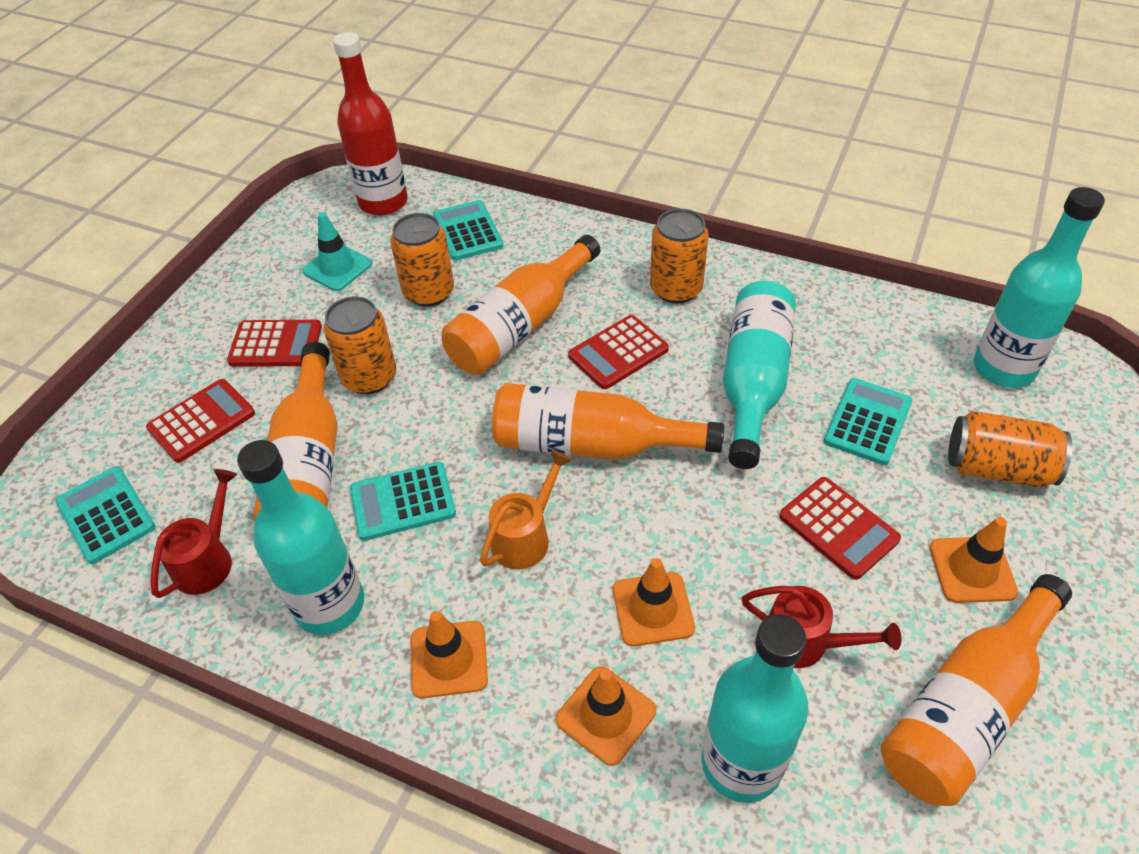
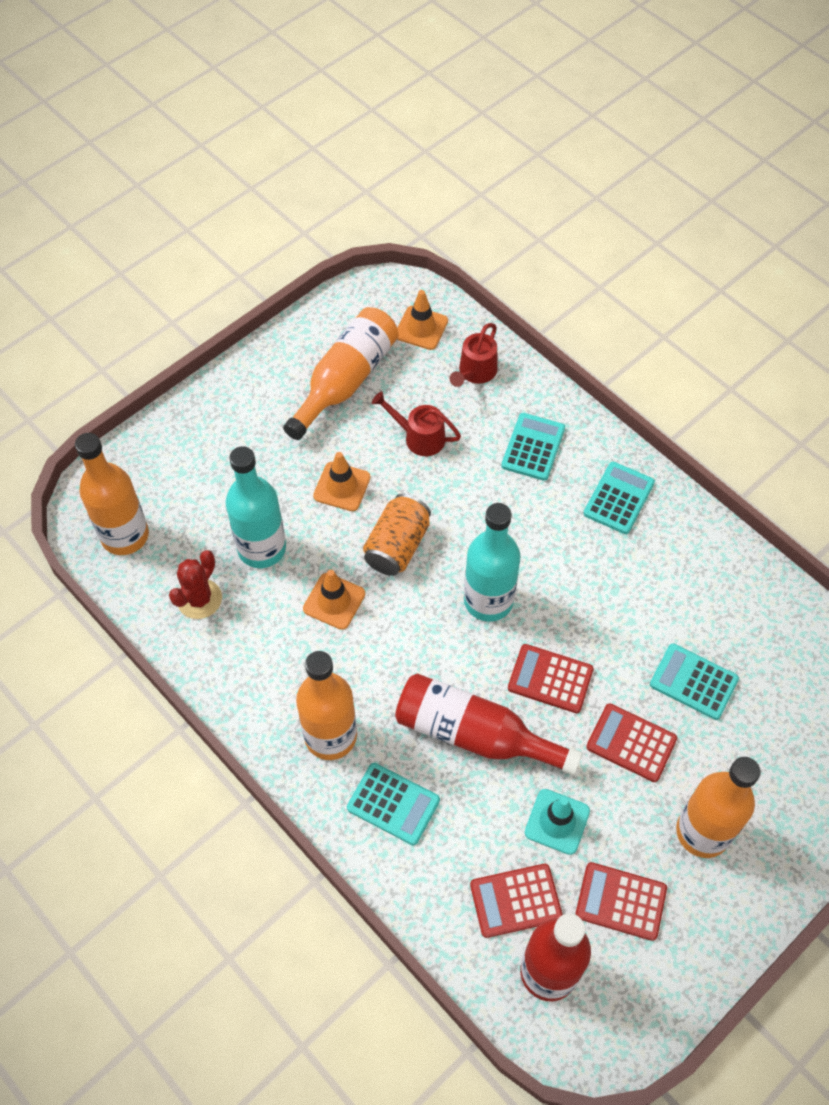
orange can: 4 -> 1
orange traffic cone: 4 -> 3
orange watering can: 1 -> 0
red bottle: 1 -> 2
red cactus: 0 -> 1
turquoise bottle: 4 -> 2

